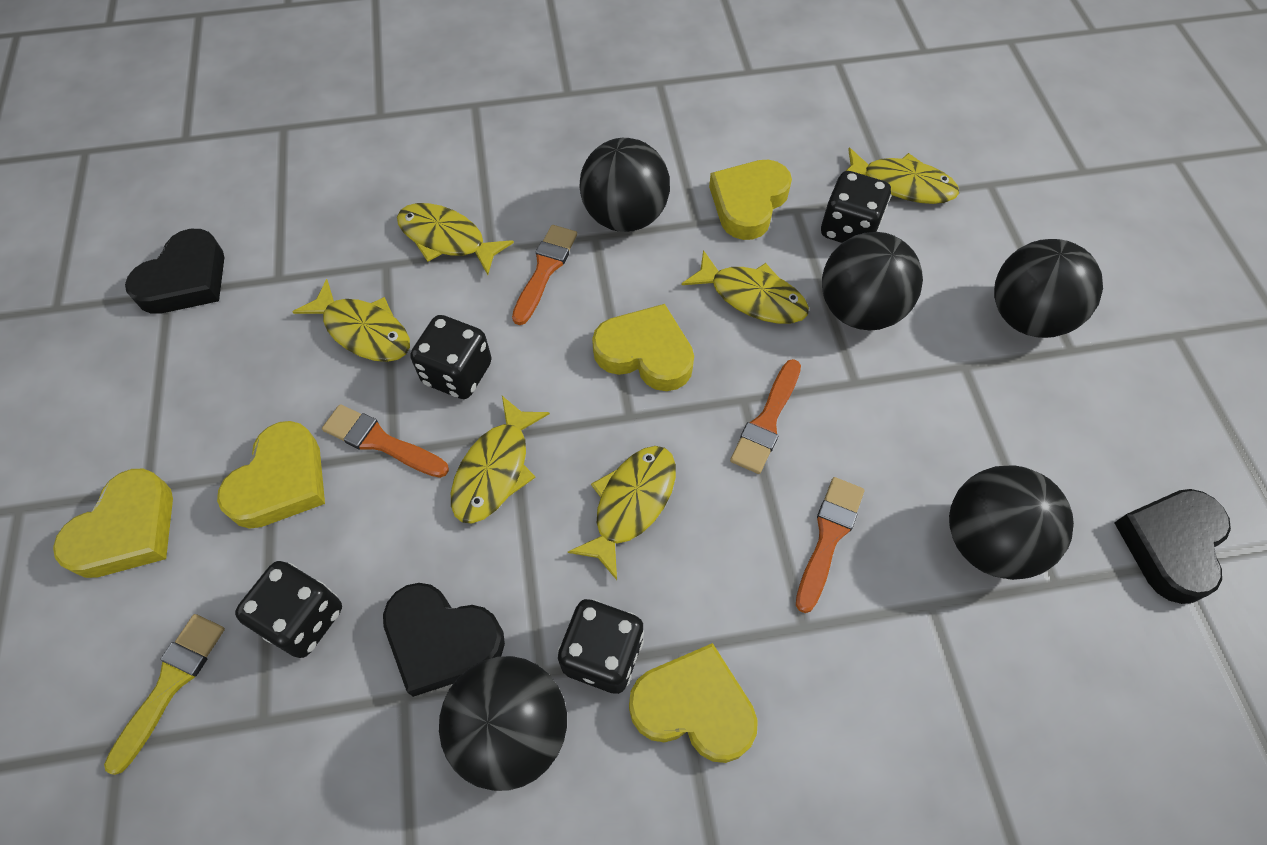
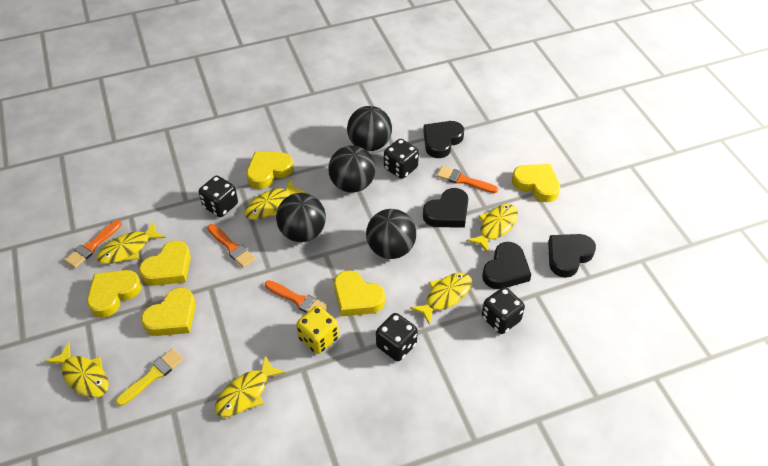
black ball: 5 -> 4
black heart: 3 -> 4
yellow dice: 0 -> 1
yellow heart: 5 -> 6

